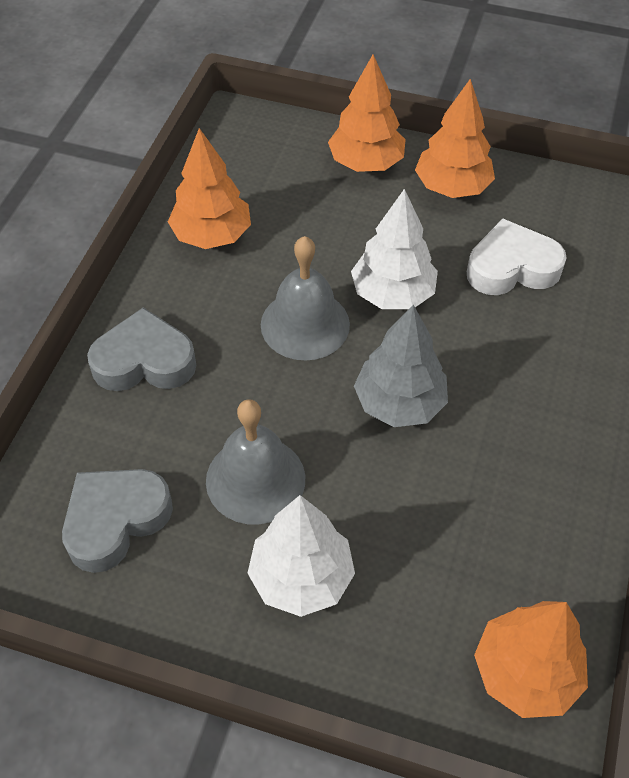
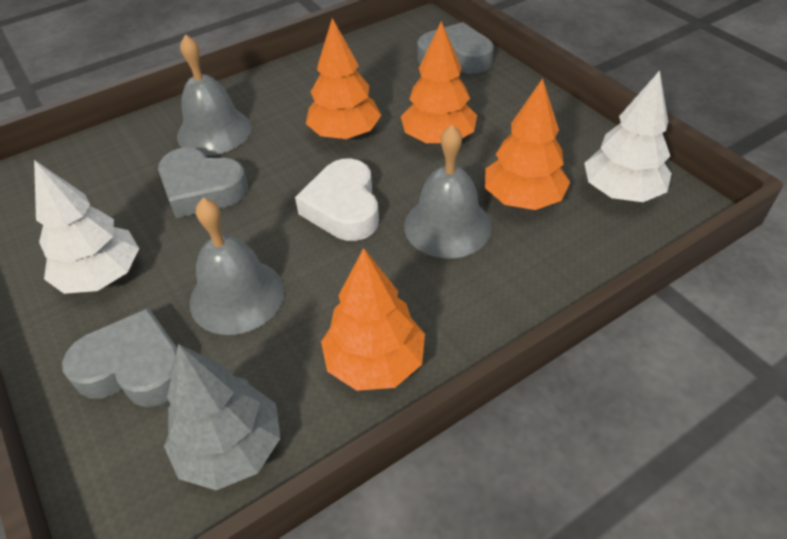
grey bell: 2 -> 3
grey heart: 2 -> 3

